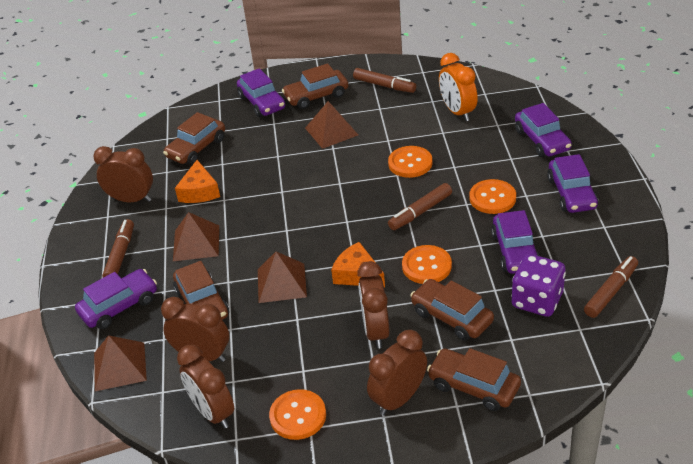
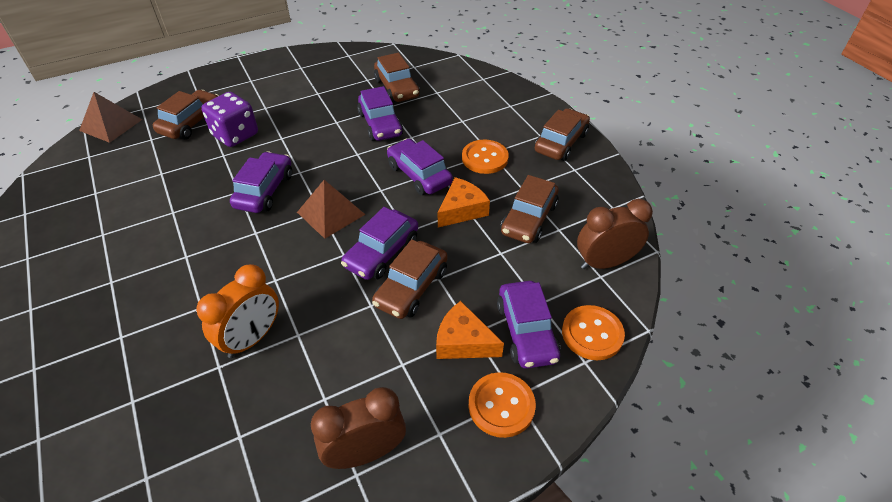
brown clock: 5 -> 2
brown marker: 4 -> 0
brown pyramid: 4 -> 2
orange button: 4 -> 3

